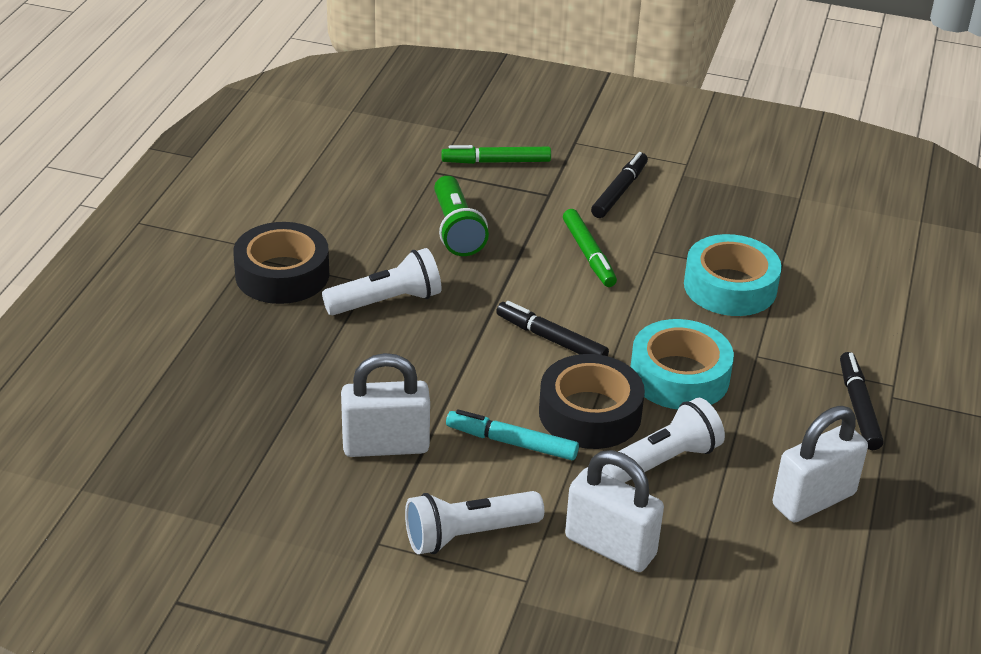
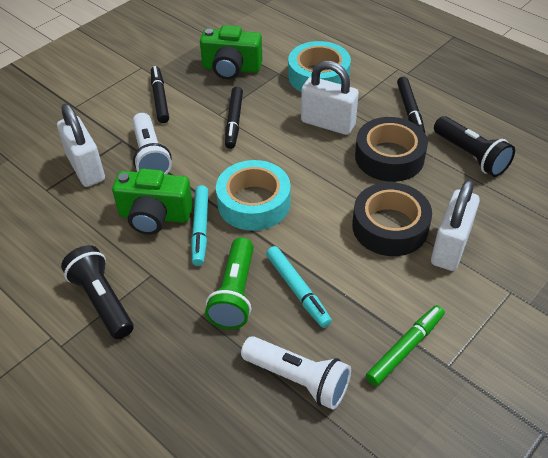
black flashlight: 0 -> 2
green camera: 0 -> 2
green marker: 2 -> 1
turquoise marker: 1 -> 2
white flashlight: 3 -> 2

